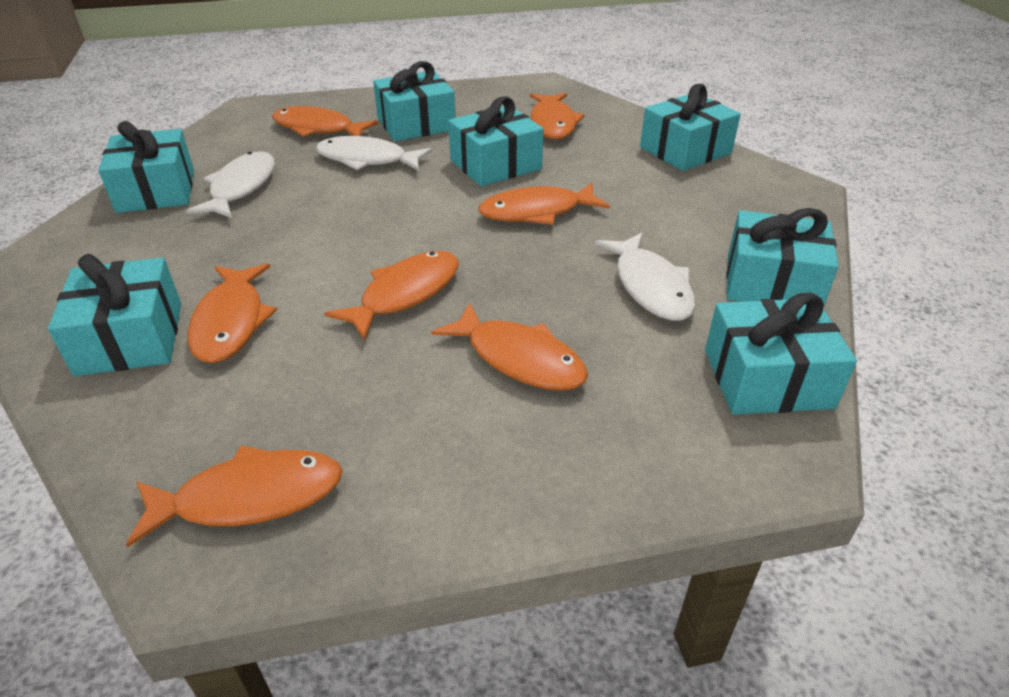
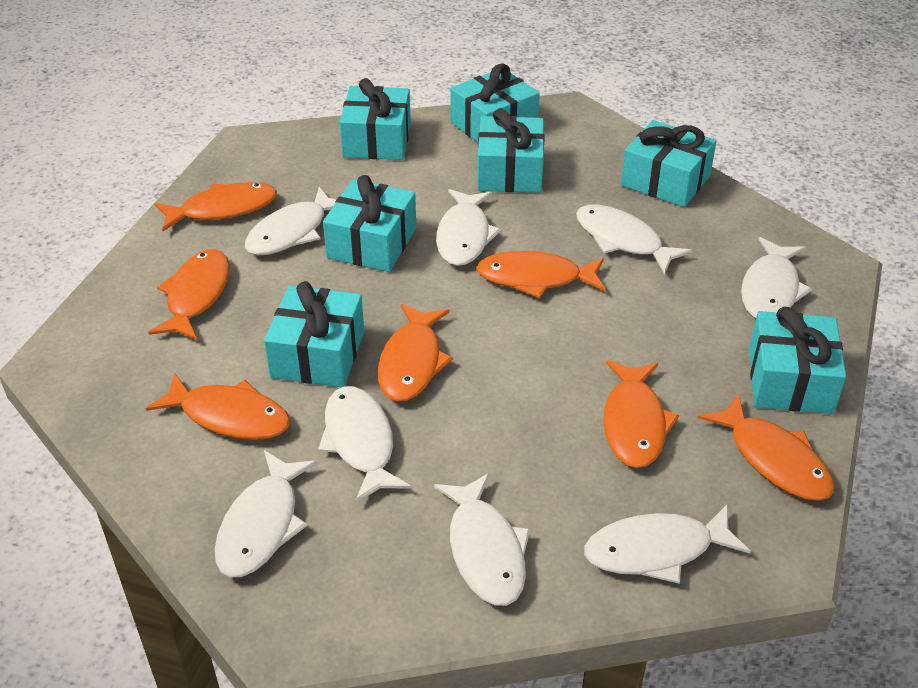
white fish: 3 -> 8

